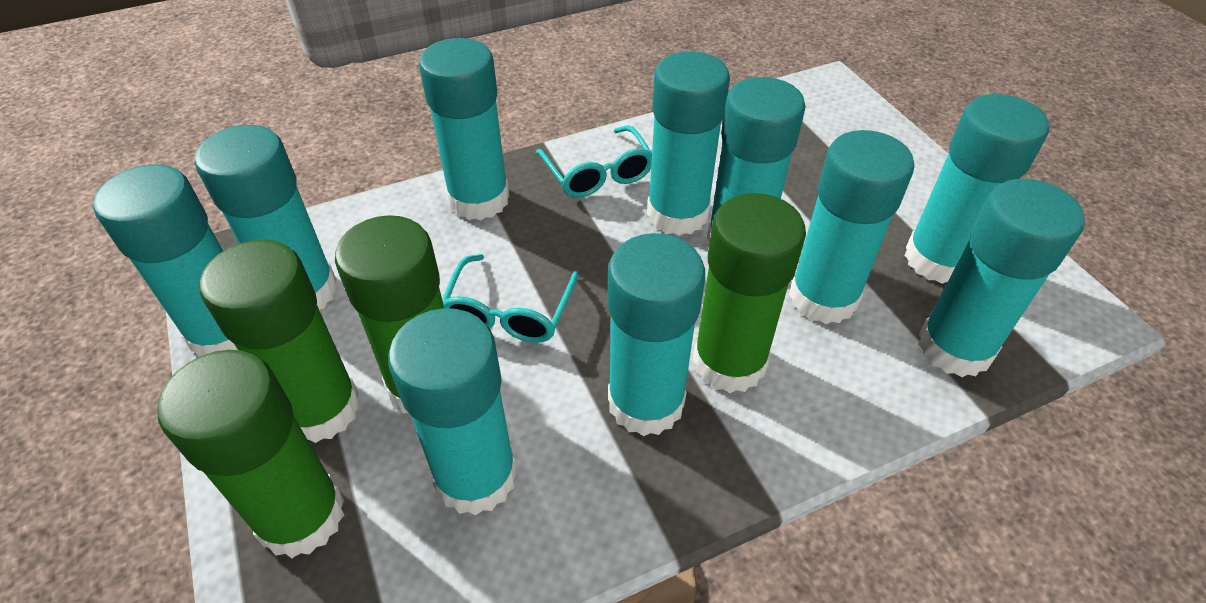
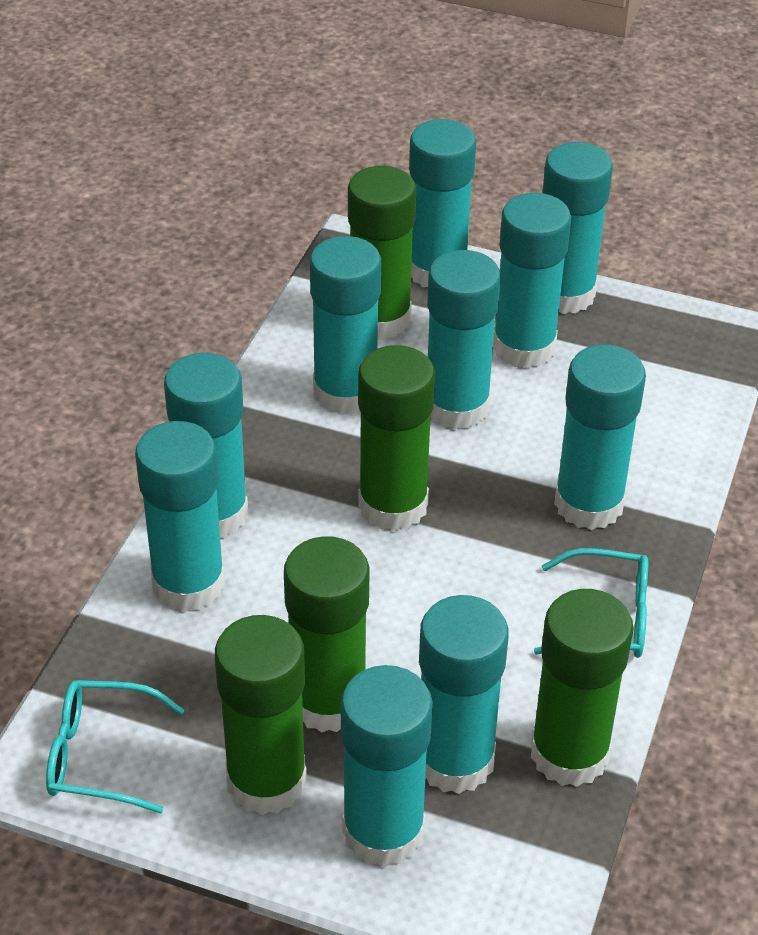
green glue stick: 4 -> 5

